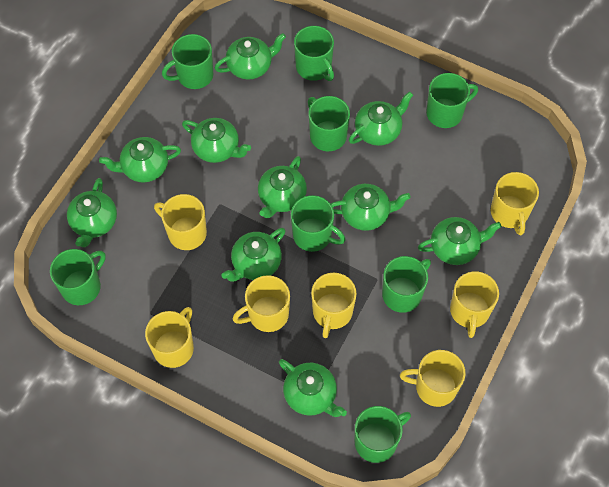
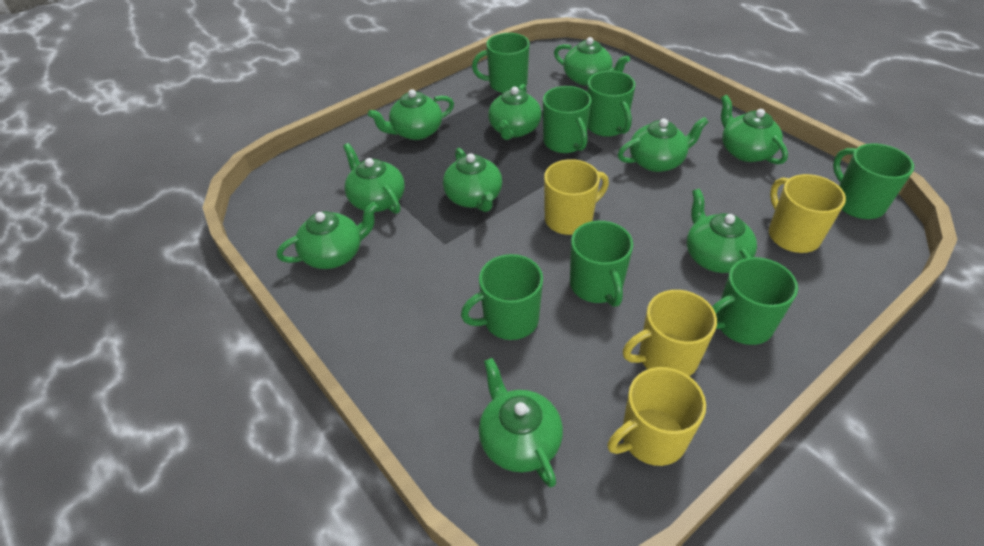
green mug: 8 -> 7
yellow mug: 7 -> 4

